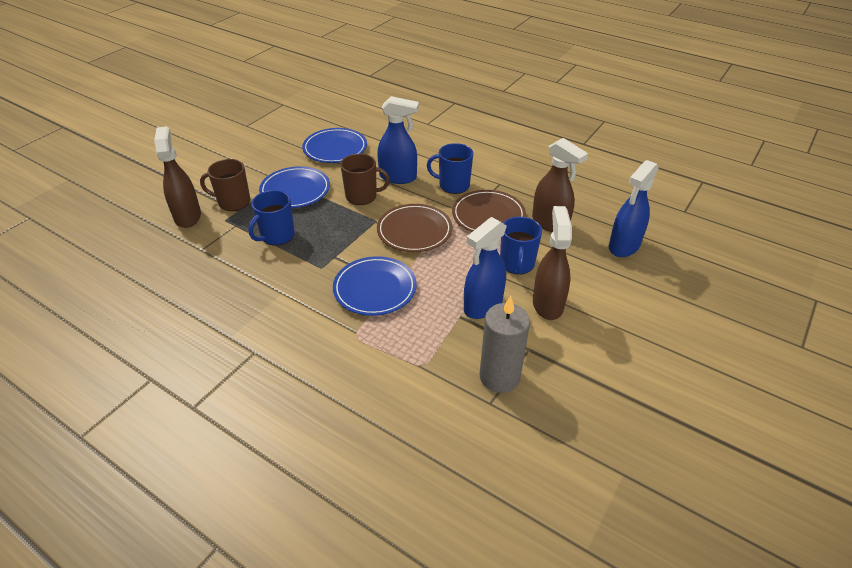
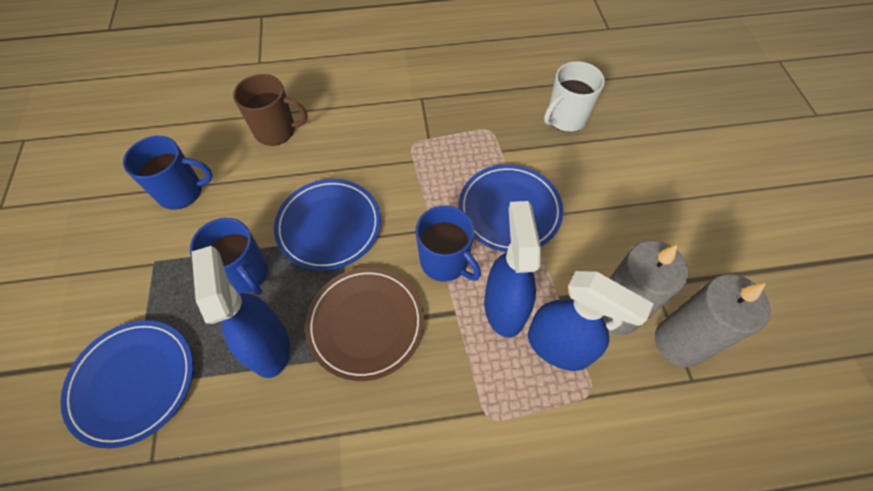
brown mug: 2 -> 1
brown plate: 2 -> 1
brown spray bottle: 3 -> 0
grey candle: 1 -> 2
white mug: 0 -> 1

